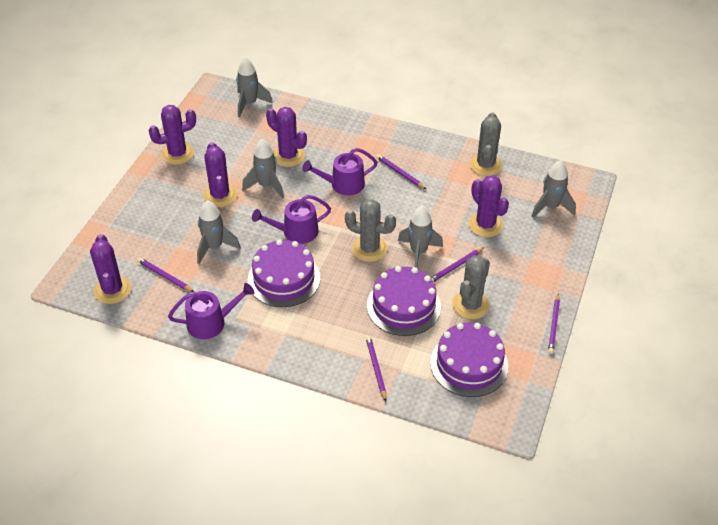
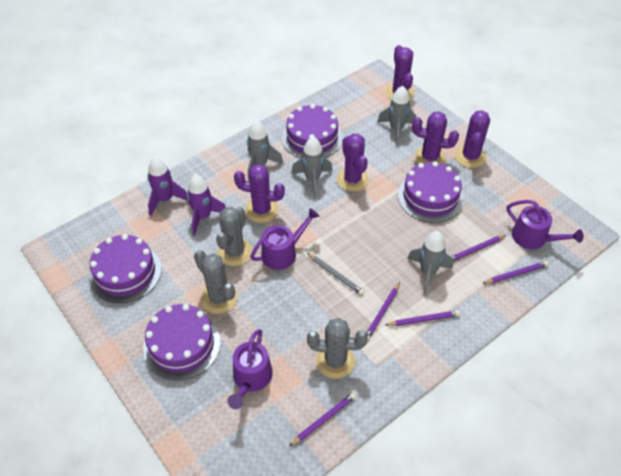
grey pencil: 0 -> 1
grey rocket: 5 -> 4
purple cake: 3 -> 4
purple rocket: 0 -> 2

